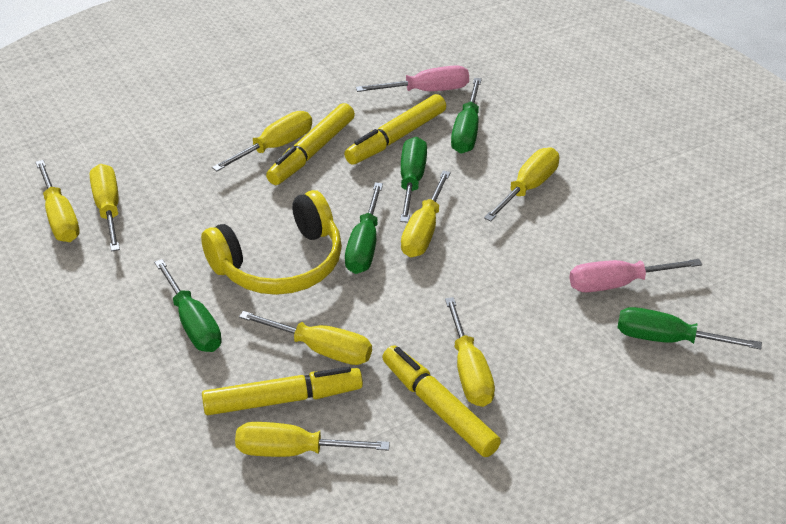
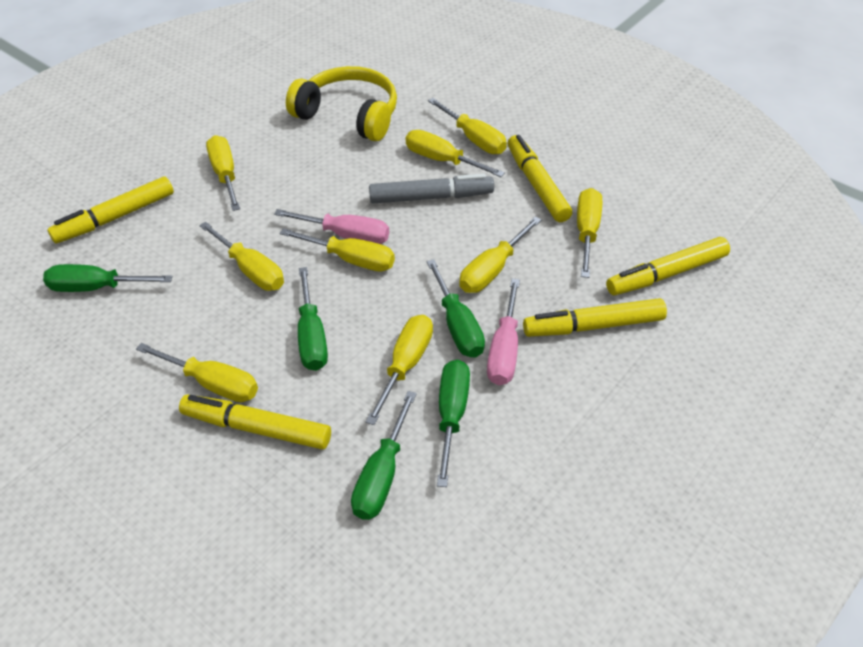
grey marker: 0 -> 1
yellow marker: 4 -> 5
yellow screwdriver: 8 -> 9

